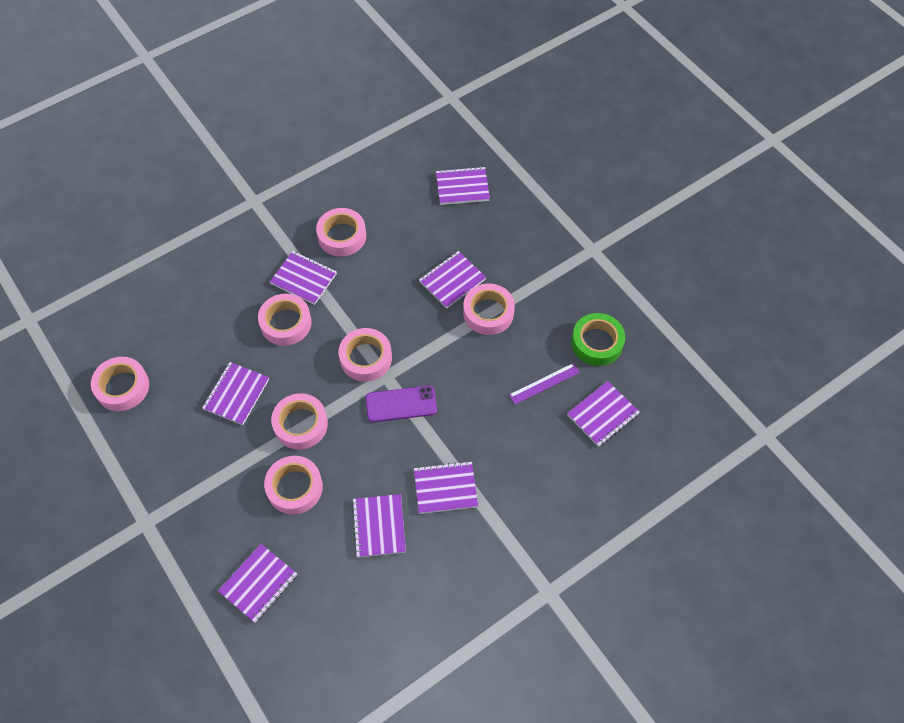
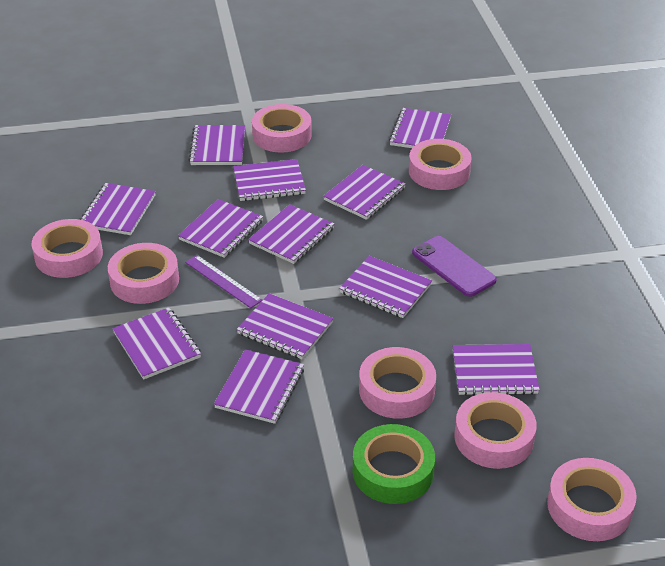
purple notebook: 8 -> 12

